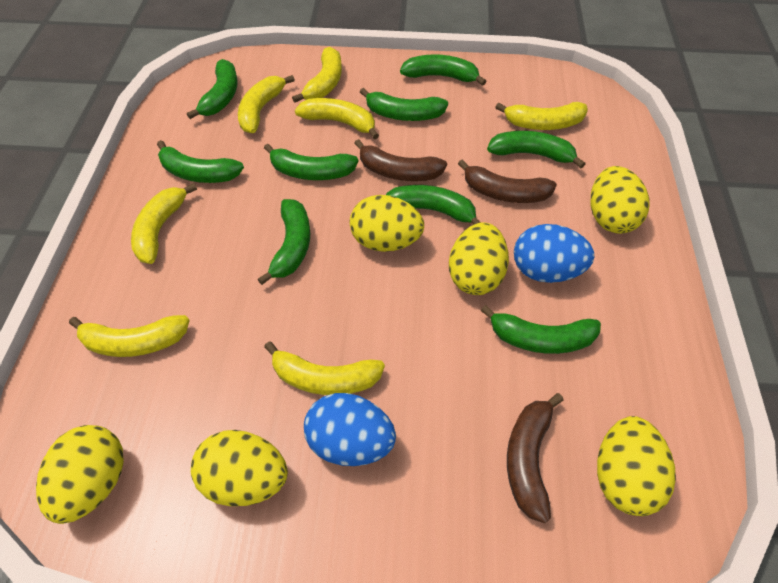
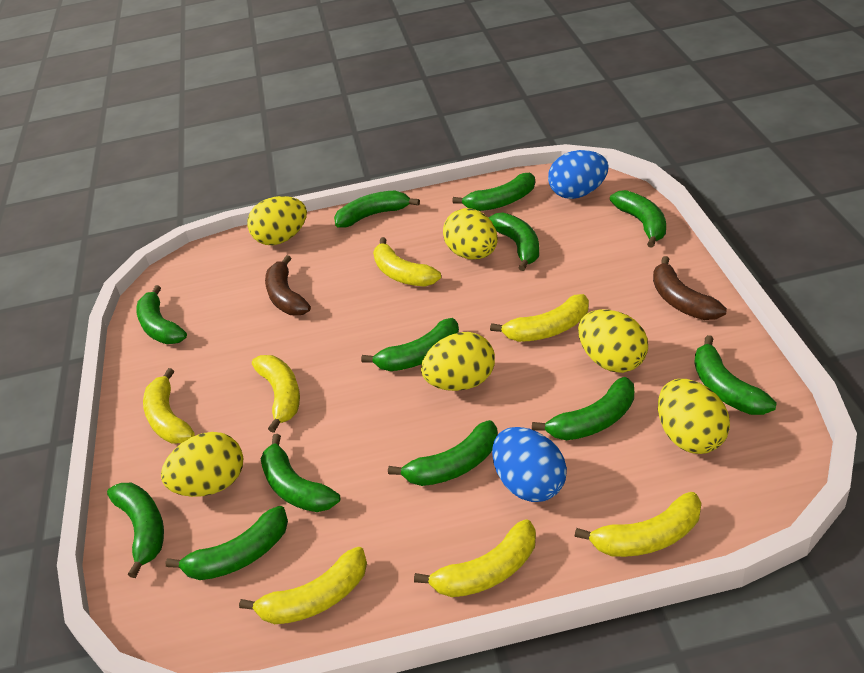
brown banana: 3 -> 2
green banana: 9 -> 12

